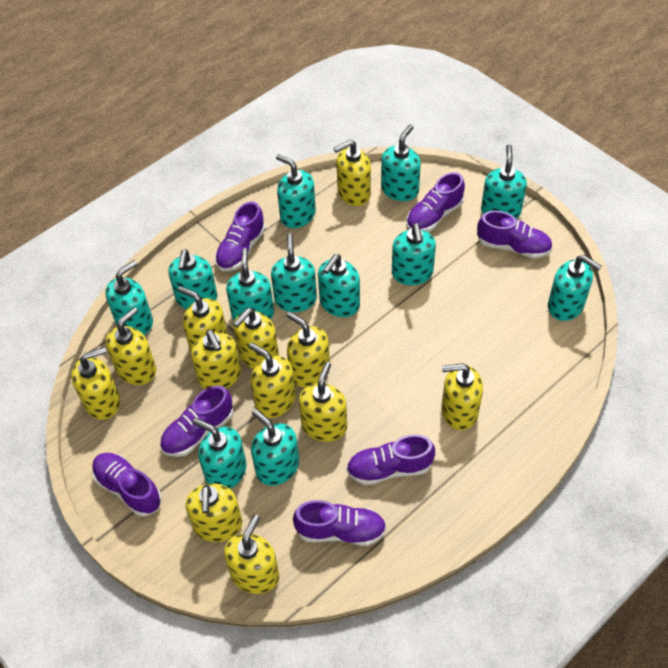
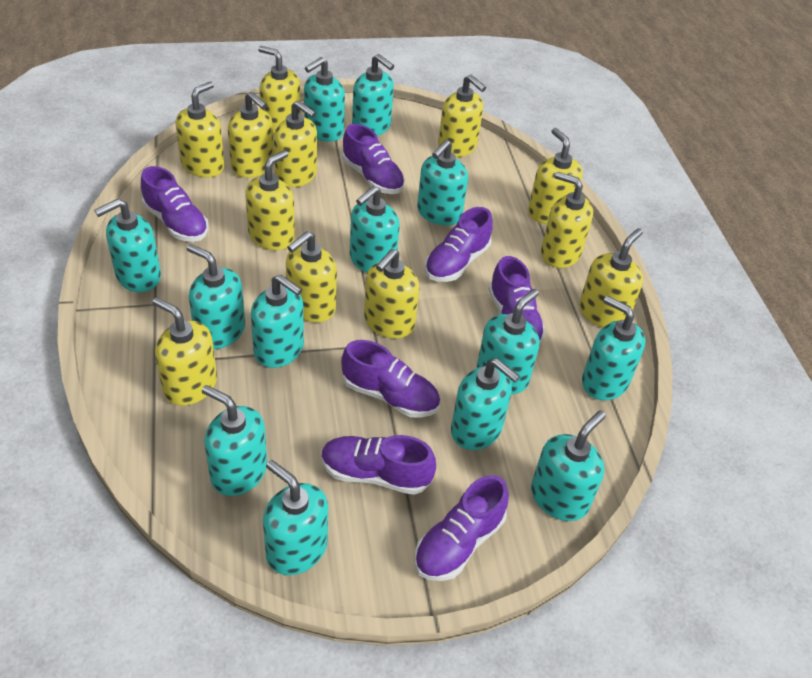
turquoise soap dispenser: 12 -> 13

